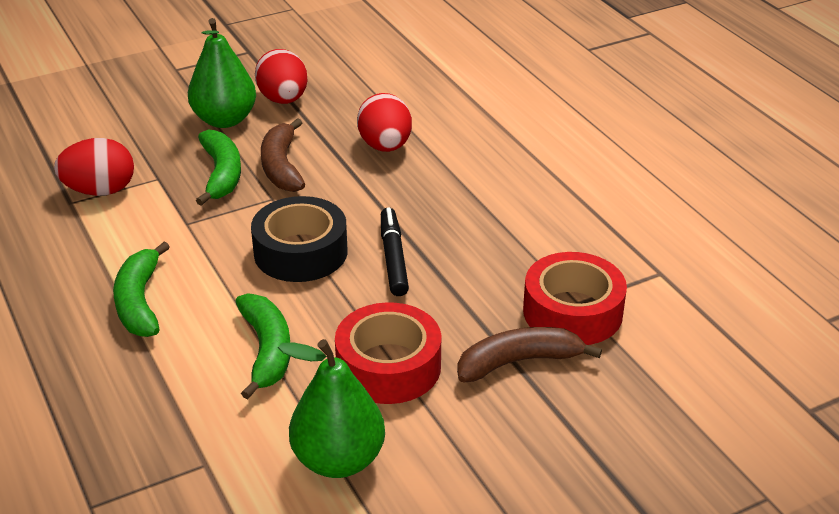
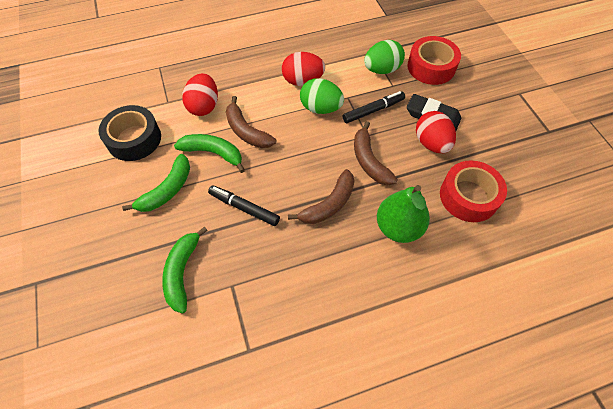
black eraser: 0 -> 1
black marker: 1 -> 2
brown banana: 2 -> 3
green egg: 0 -> 2
green pear: 2 -> 1

